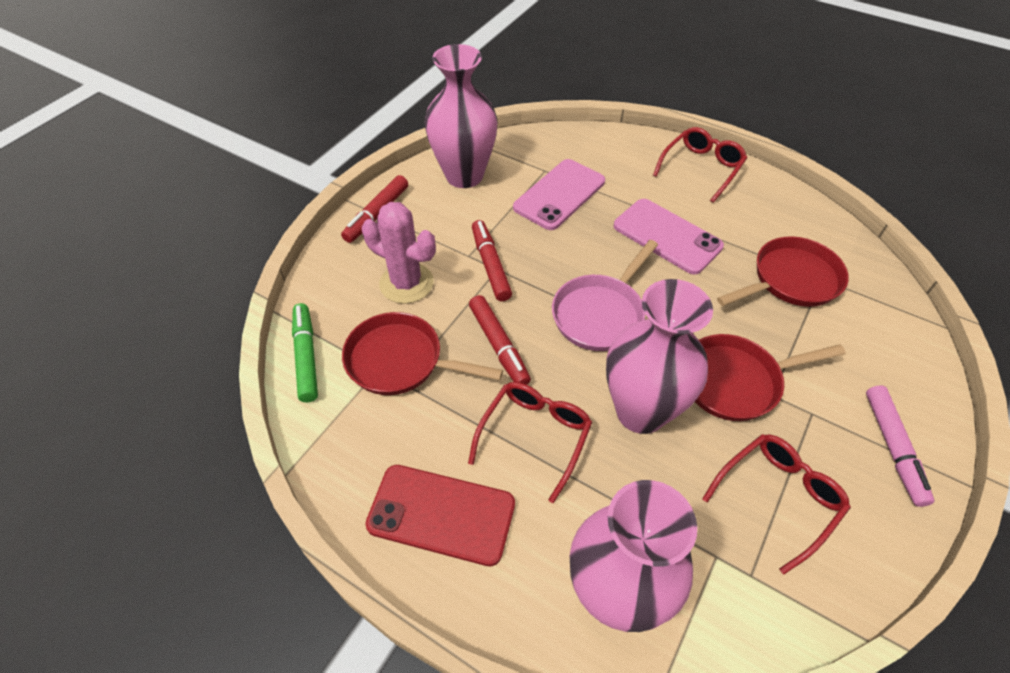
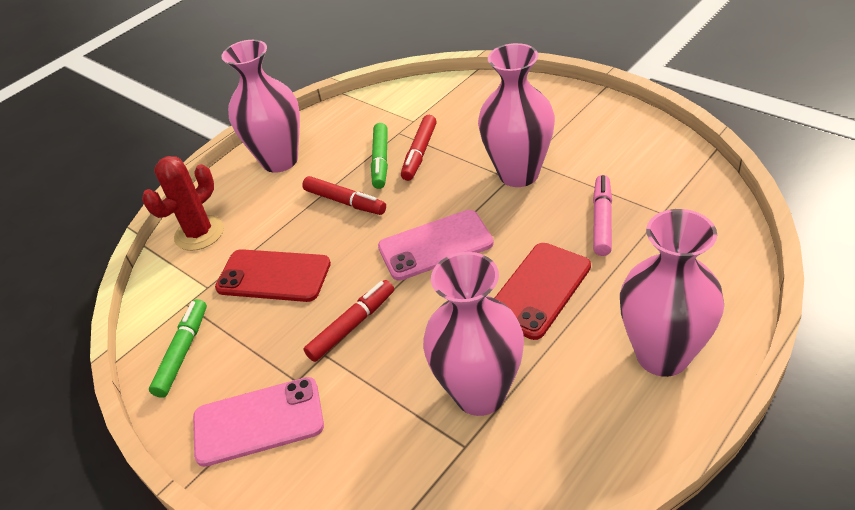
green marker: 1 -> 2
pink cactus: 1 -> 0
pink pan: 1 -> 0
pink vase: 3 -> 4
red cactus: 0 -> 1
red glasses: 3 -> 0
red pan: 3 -> 0
red phone: 1 -> 2

